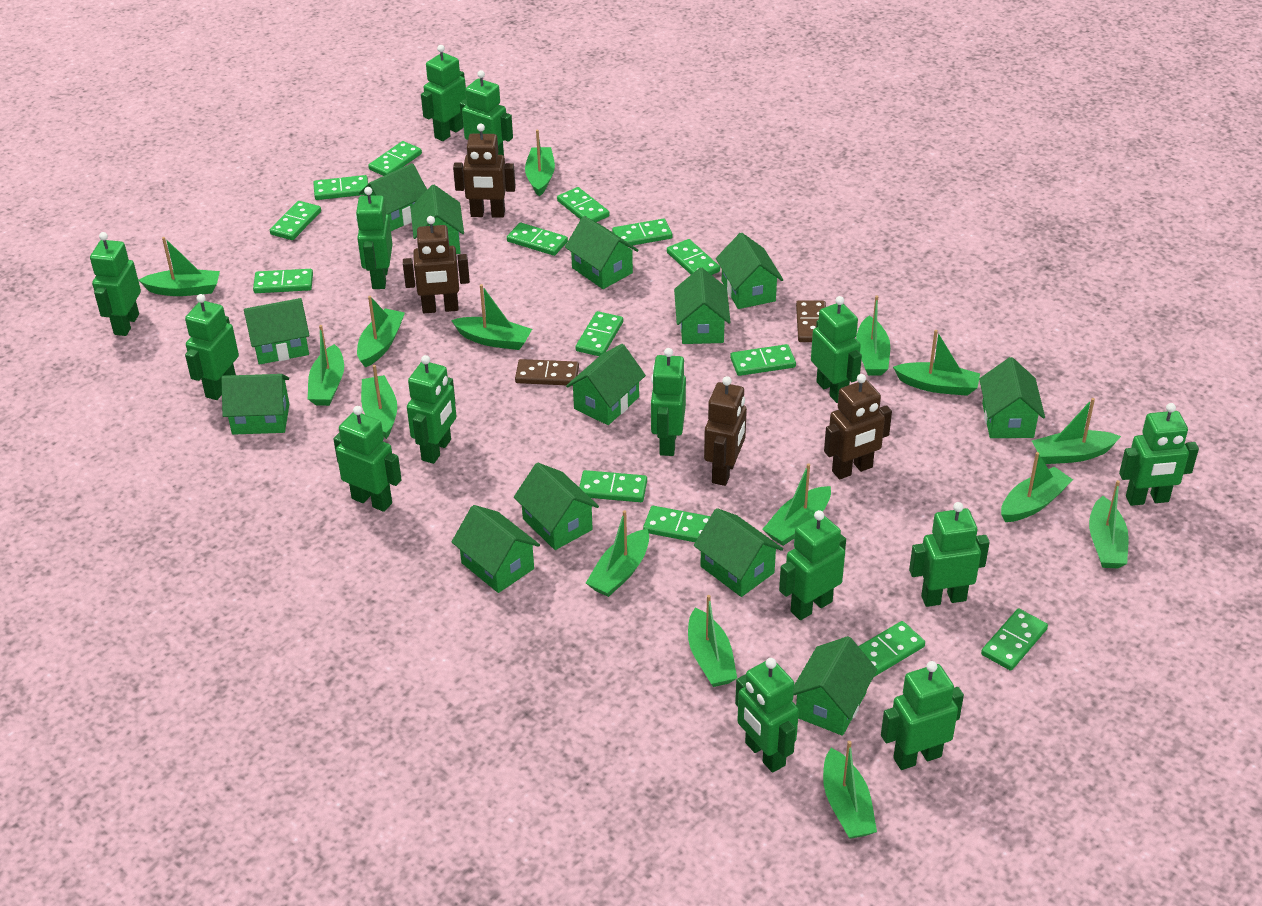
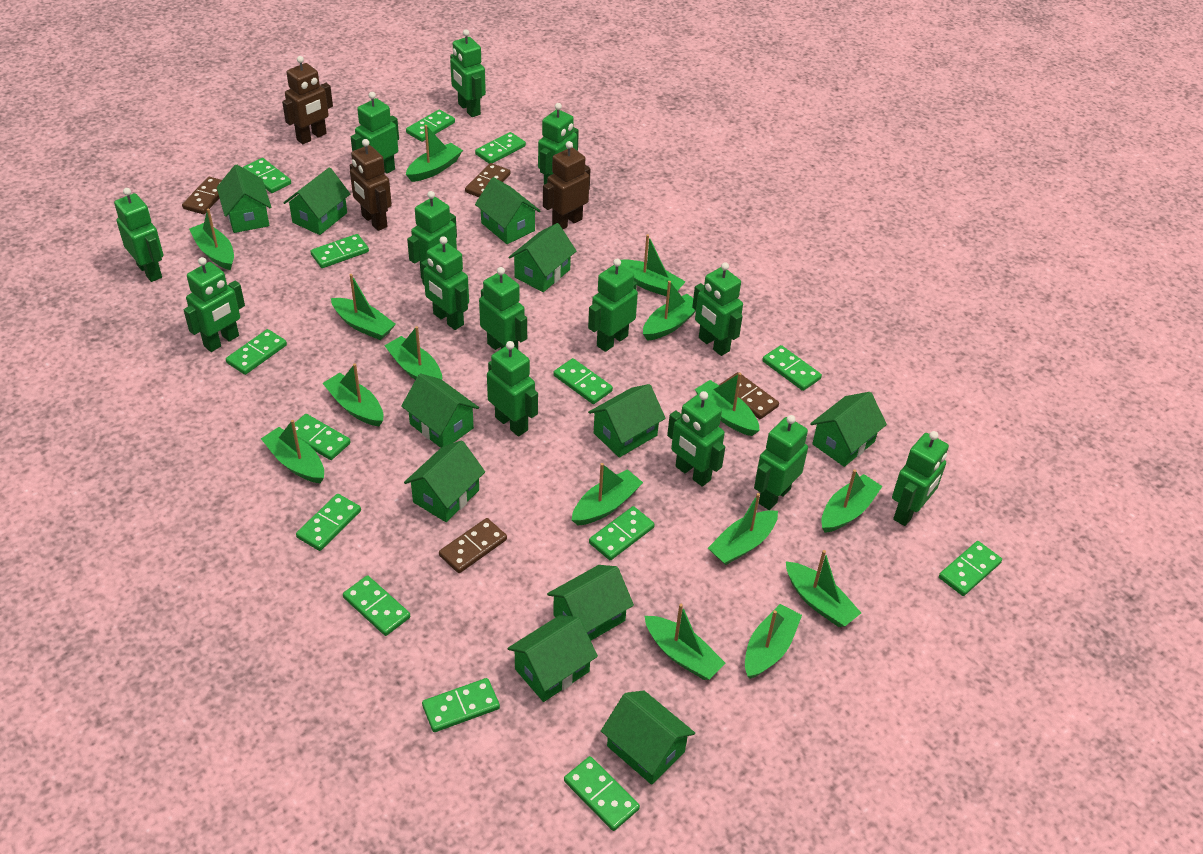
brown domino: 2 -> 4
brown robot: 4 -> 3
green house: 13 -> 11

